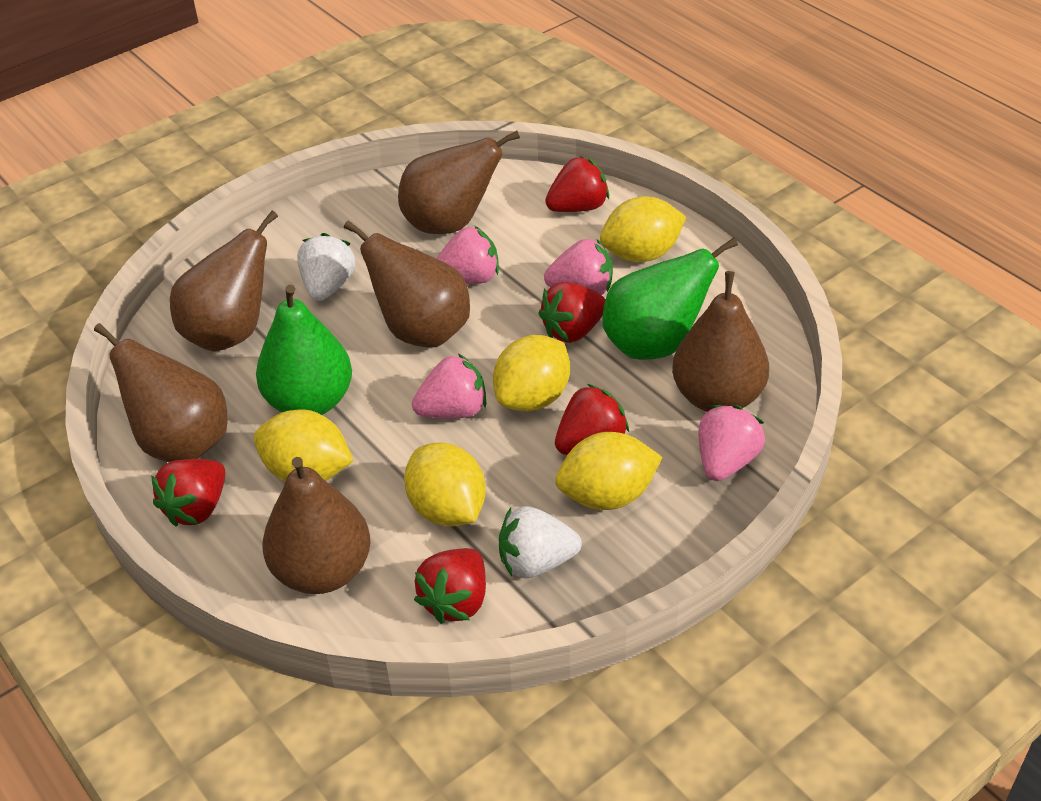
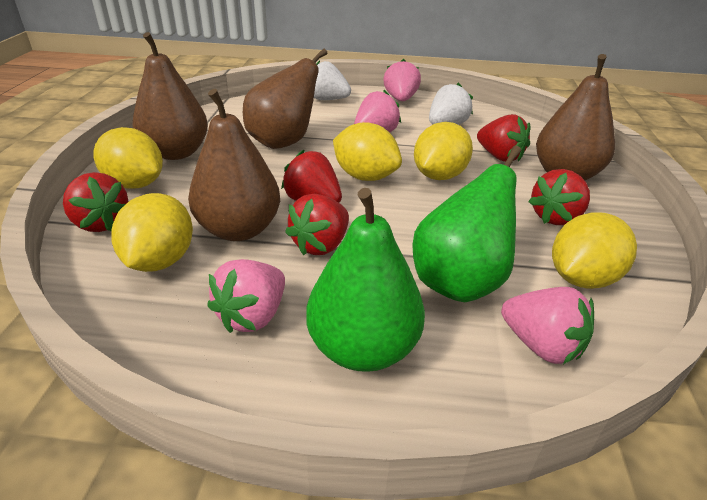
brown pear: 6 -> 4

